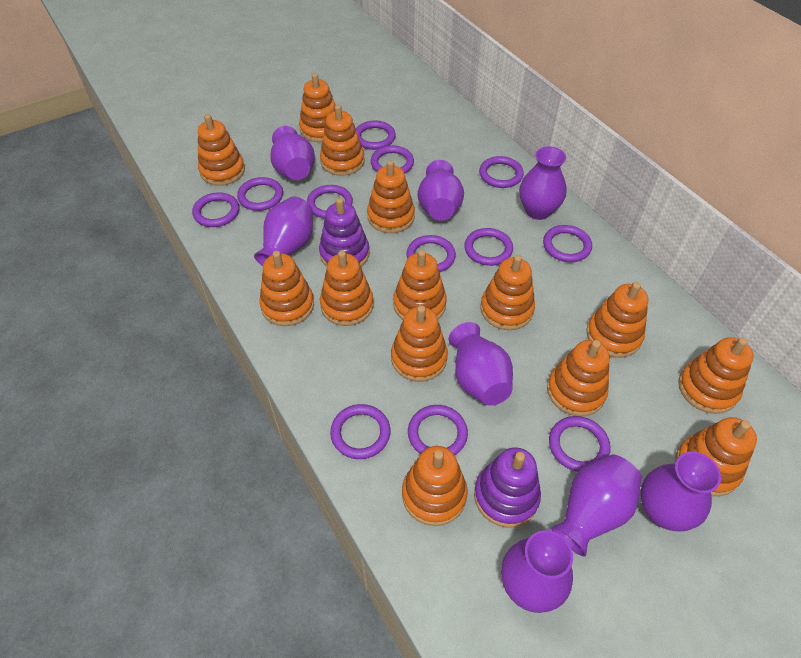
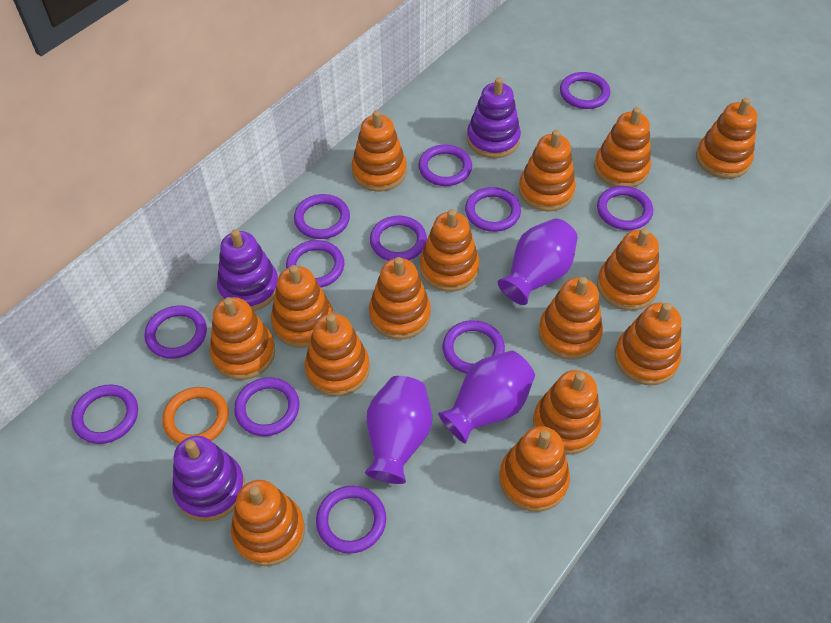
orange ring: 0 -> 1
orange stacking toy: 14 -> 15
purple stacking toy: 2 -> 3
purple vase: 8 -> 3

